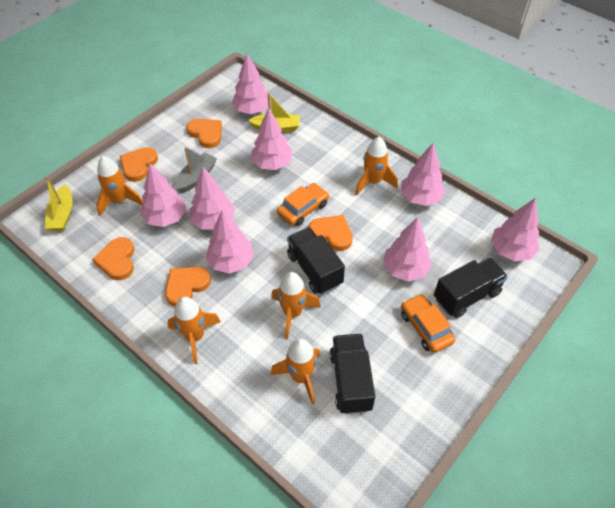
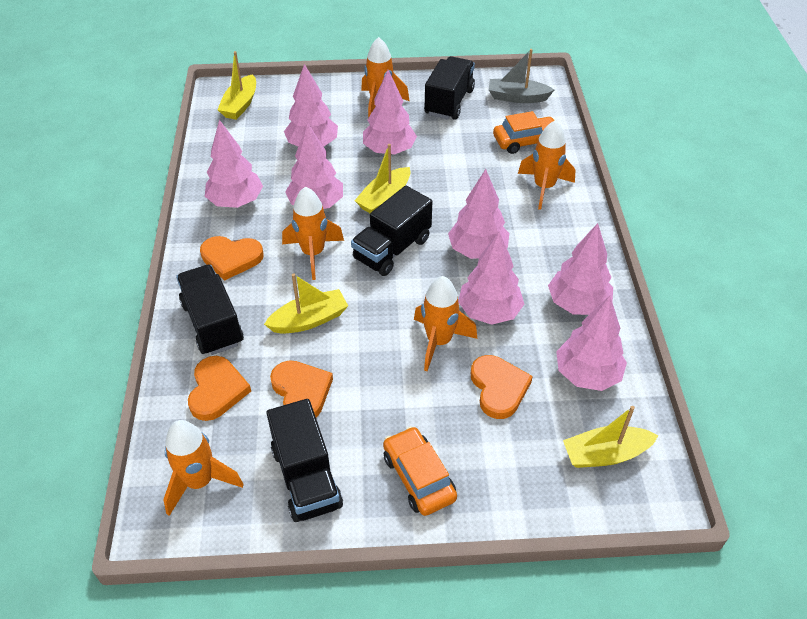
black truck: 3 -> 4
orange heart: 5 -> 4
yellow boat: 2 -> 4

